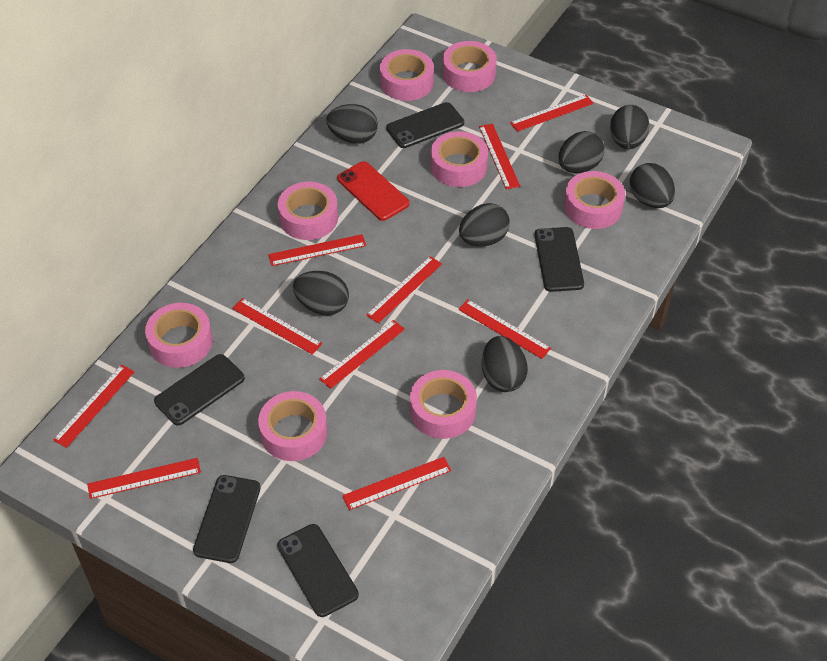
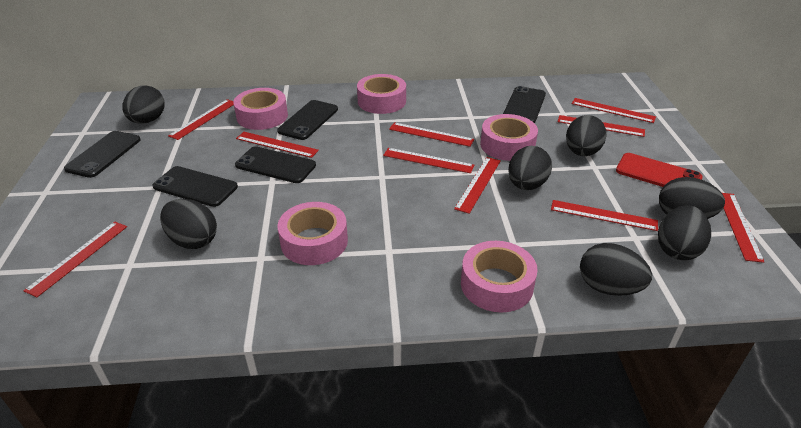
pink tape: 8 -> 5

